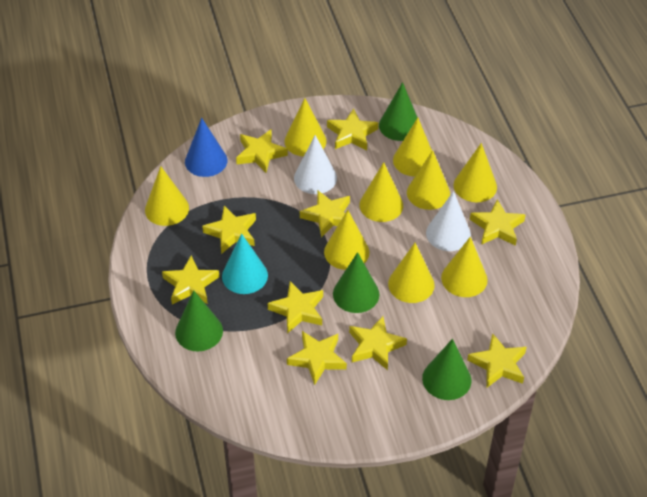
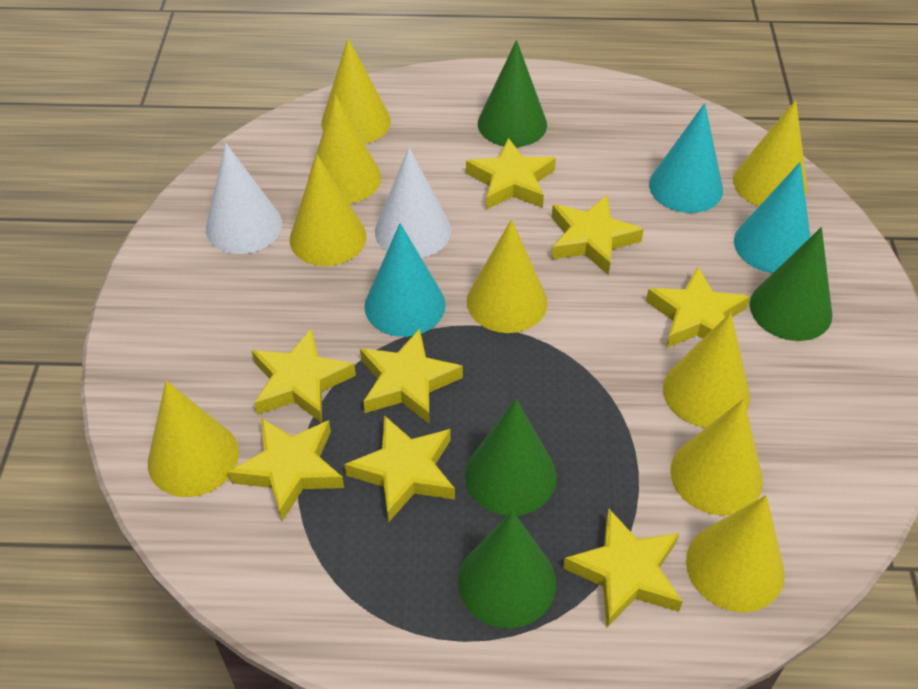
blue cone: 1 -> 0
turquoise cone: 1 -> 3
yellow star: 10 -> 8

